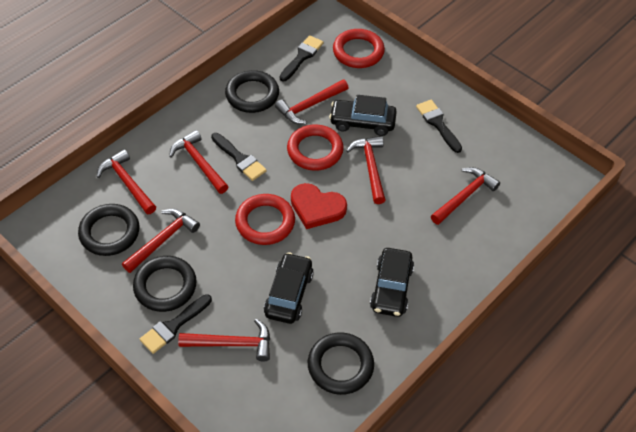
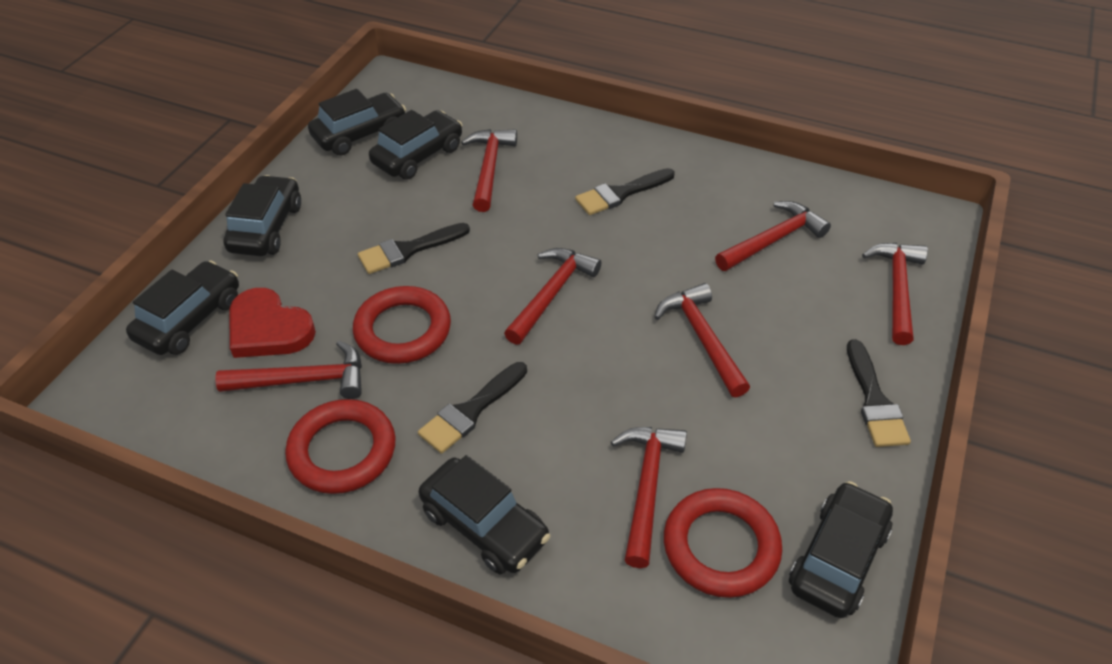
black car: 3 -> 6
black ring: 4 -> 0

